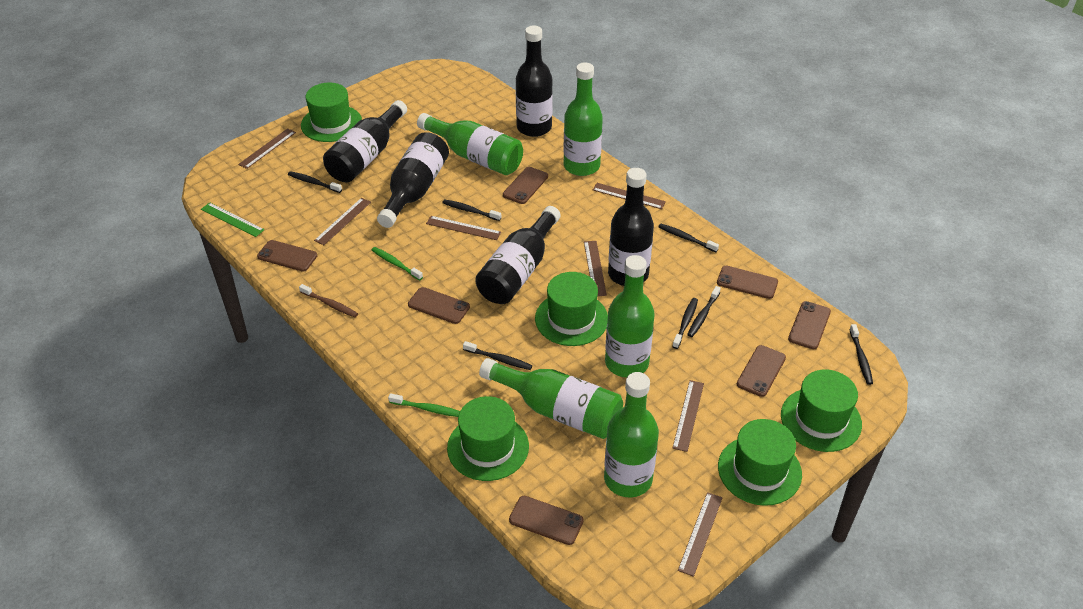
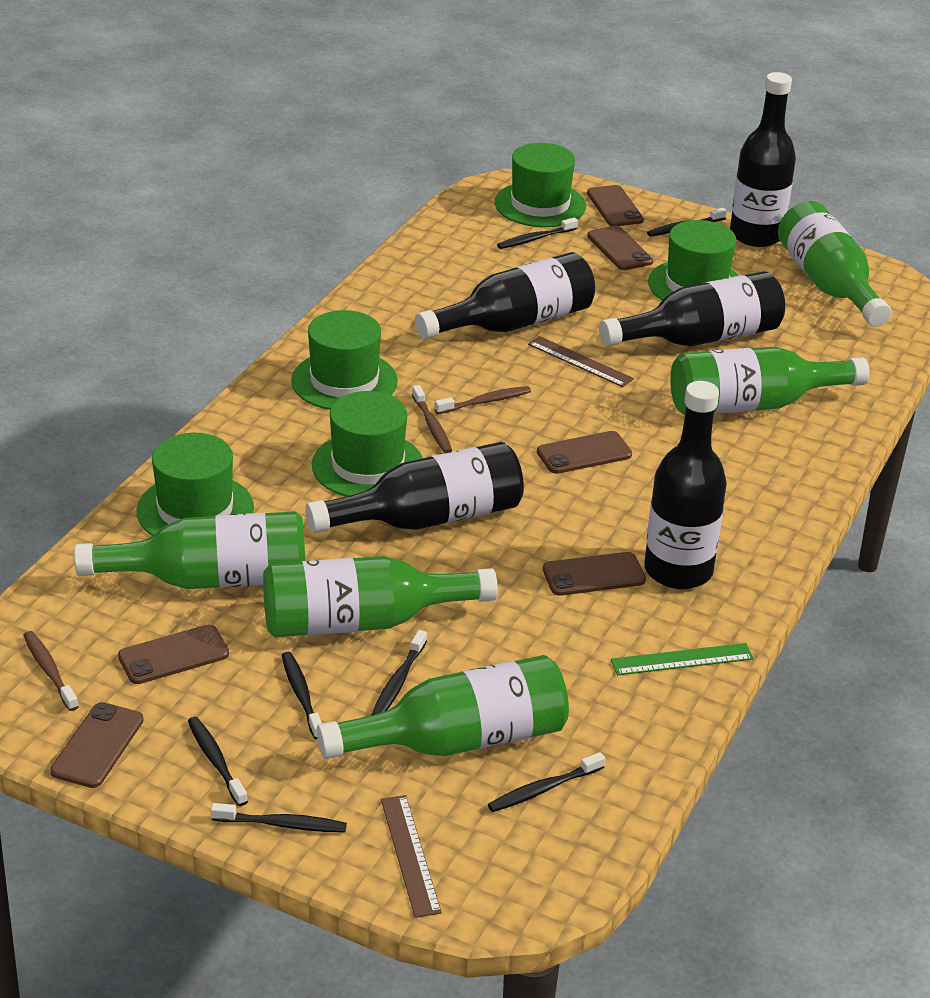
brown phone: 7 -> 6
brown ruler: 7 -> 2
brown toothbrush: 1 -> 3
green toothbrush: 2 -> 0

